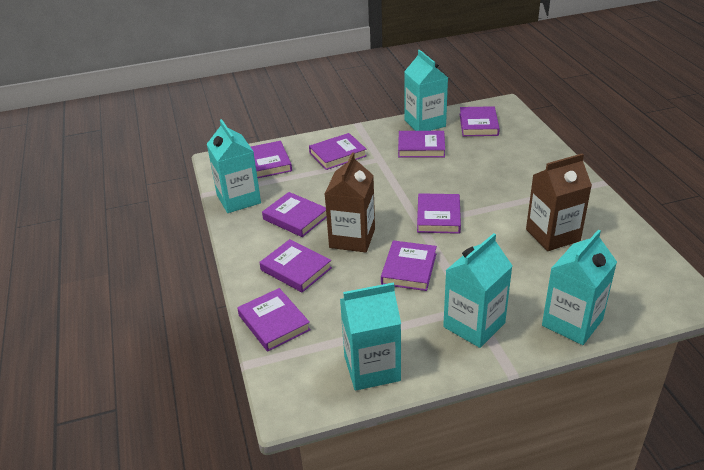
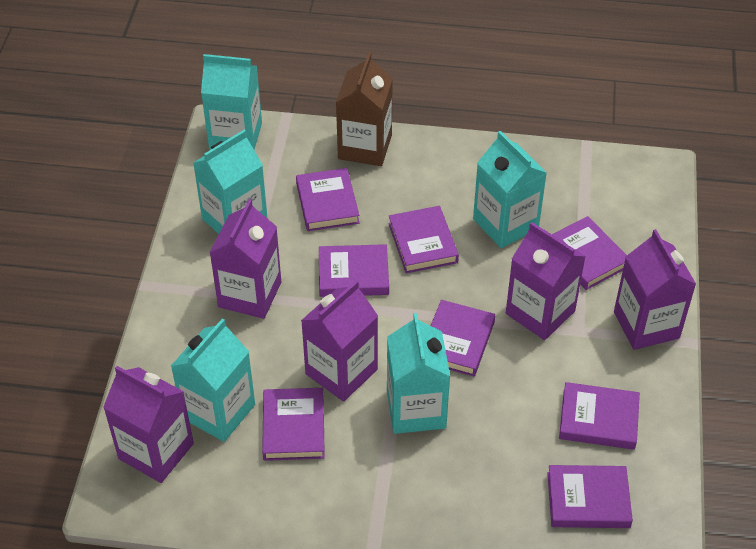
brown carton: 2 -> 1
purple book: 9 -> 8
purple carton: 0 -> 5

